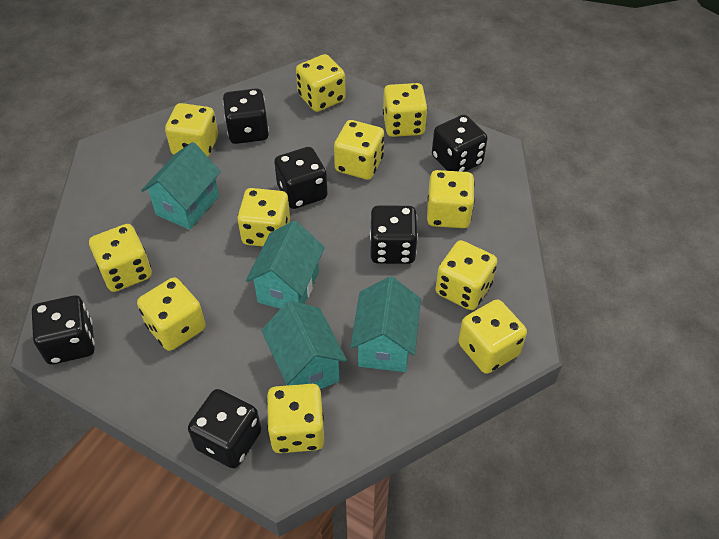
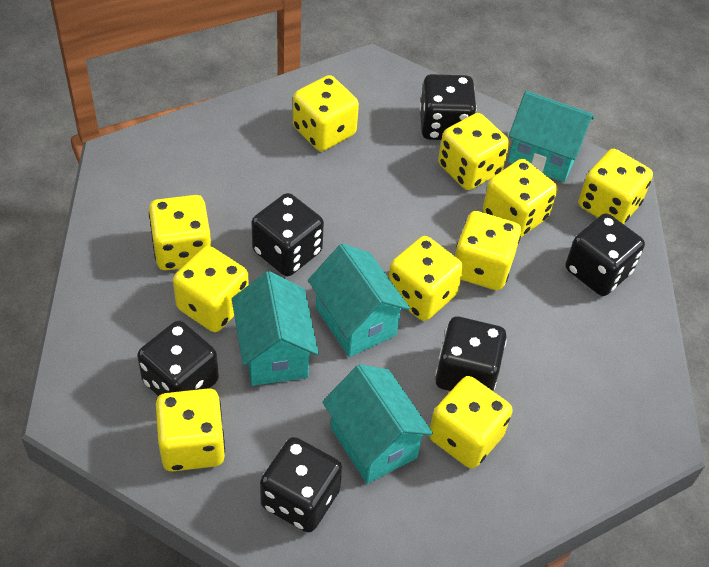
yellow dice: 11 -> 10

